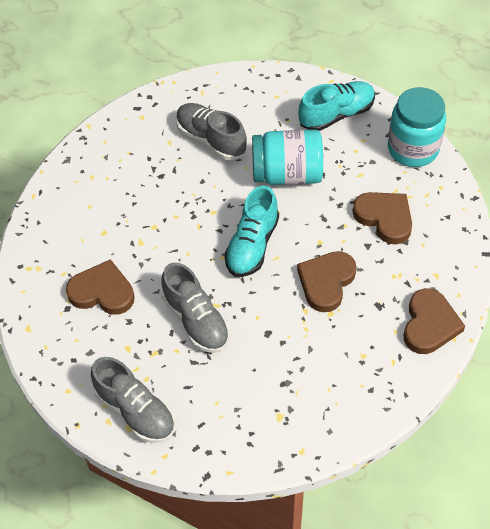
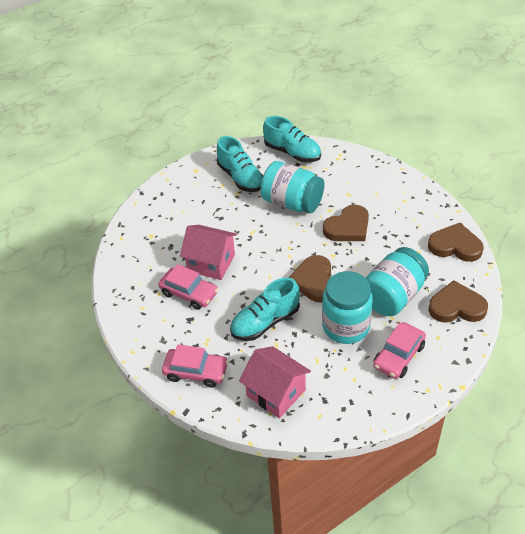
grey shoe: 3 -> 0
pink car: 0 -> 3
pink house: 0 -> 2
turquoise jar: 2 -> 3
turquoise shoe: 2 -> 3

